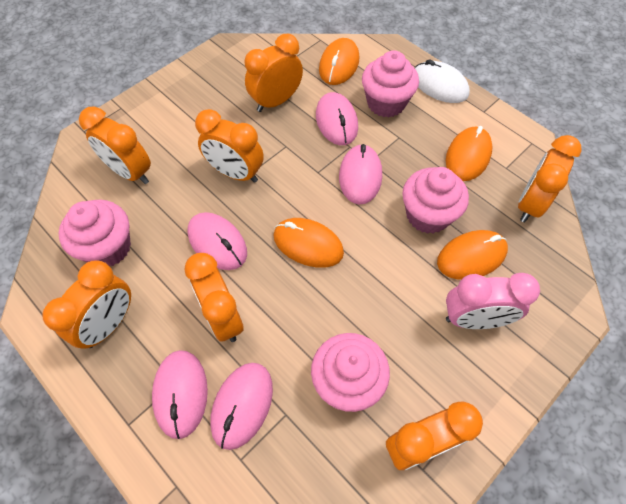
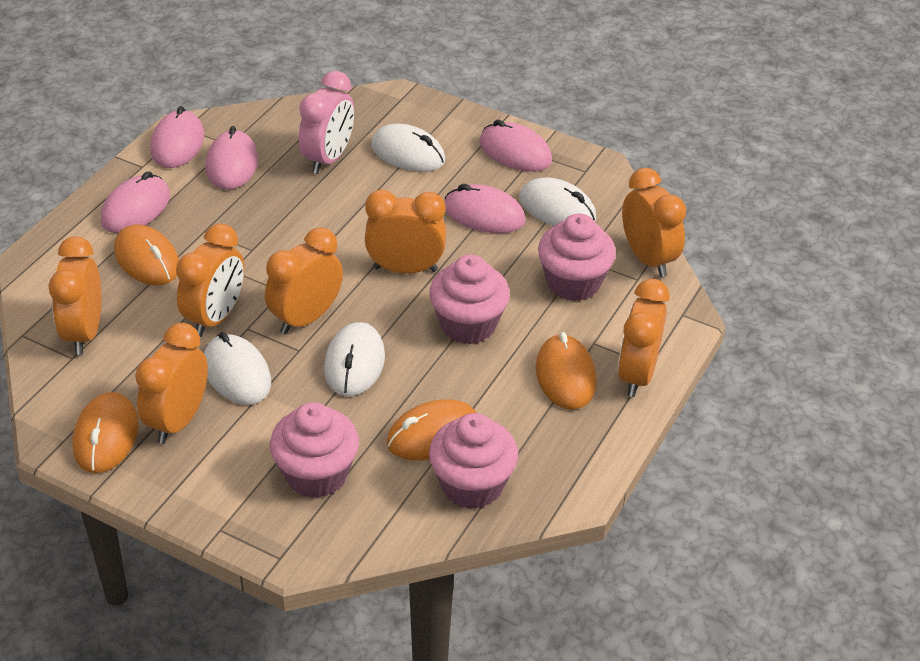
white mouse: 1 -> 4

